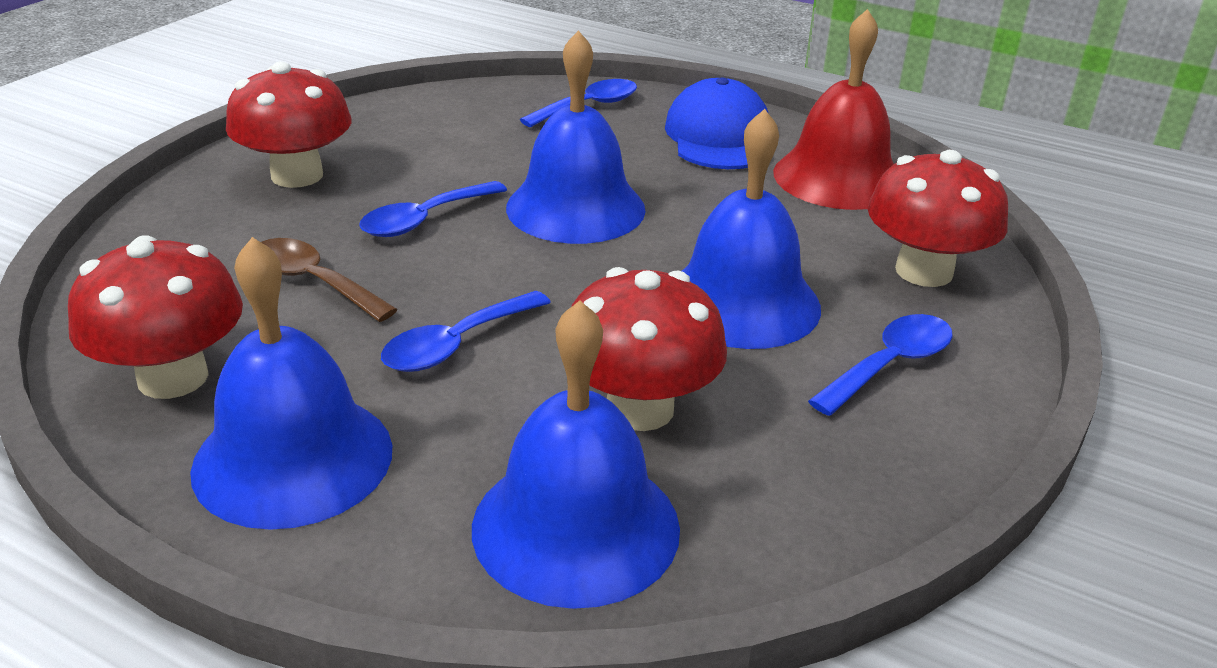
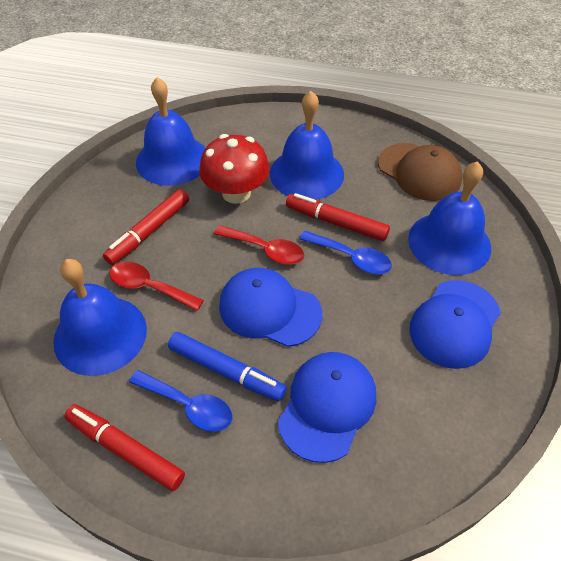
blue cap: 1 -> 3
blue marker: 0 -> 1
blue spoon: 4 -> 2
brown cap: 0 -> 1
brown spoon: 1 -> 0
red bell: 1 -> 0
red marker: 0 -> 3
red mushroom: 4 -> 1
red spoon: 0 -> 2

